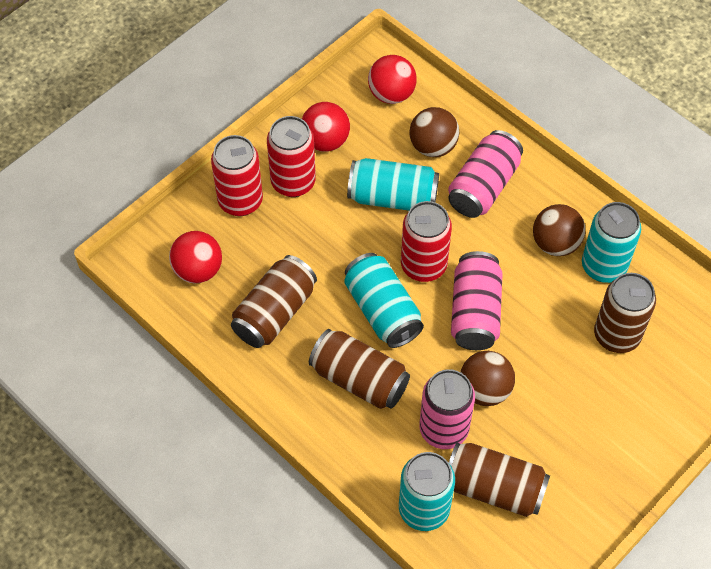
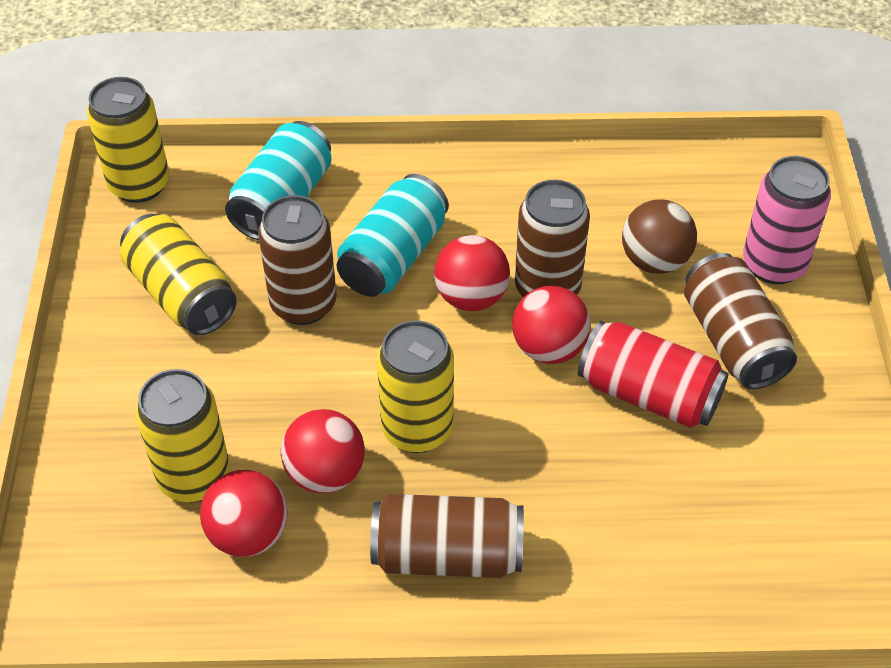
brown ball: 3 -> 1
pink can: 3 -> 1
red ball: 3 -> 4
red can: 3 -> 1
turquoise can: 4 -> 2
yellow can: 0 -> 4

